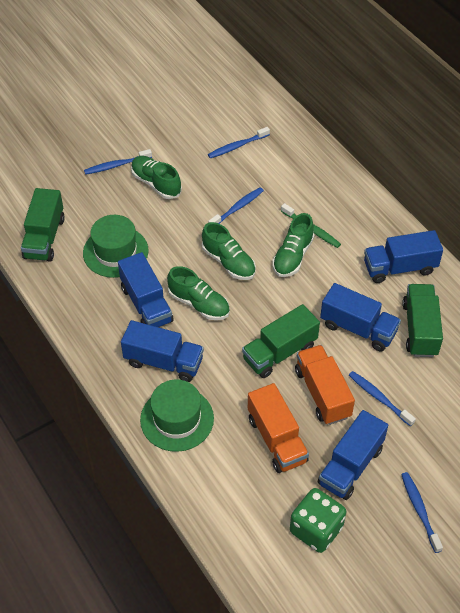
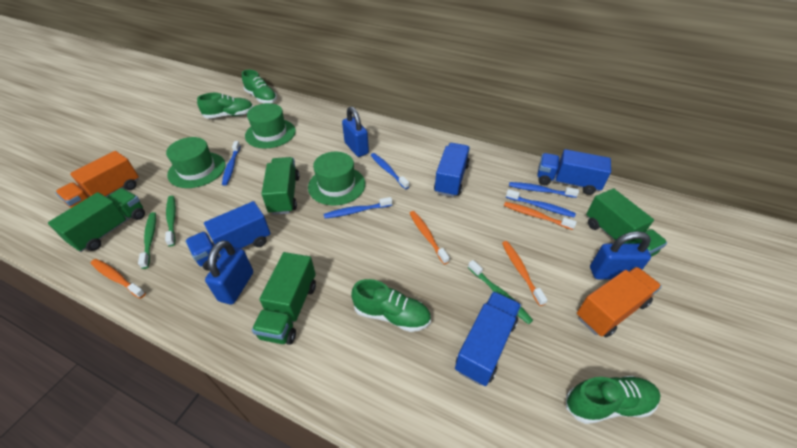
blue padlock: 0 -> 3
blue truck: 5 -> 4
green dice: 1 -> 0
green hat: 2 -> 3
green toothbrush: 1 -> 3
green truck: 3 -> 4
orange toothbrush: 0 -> 4

